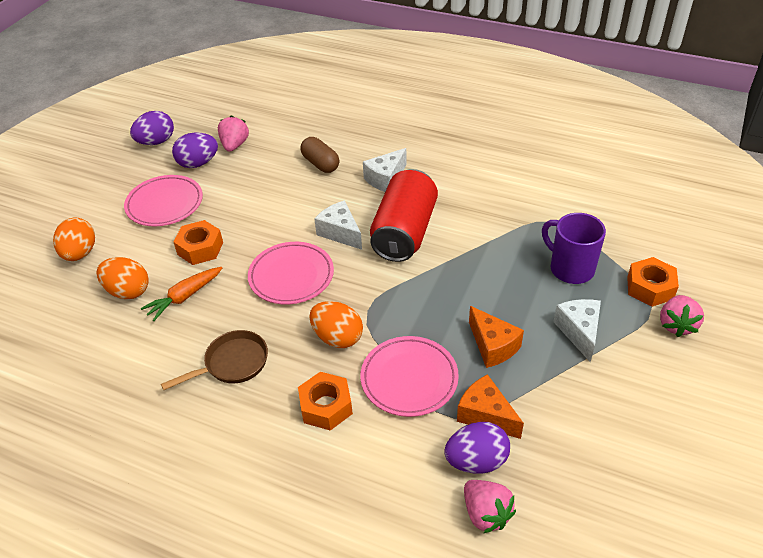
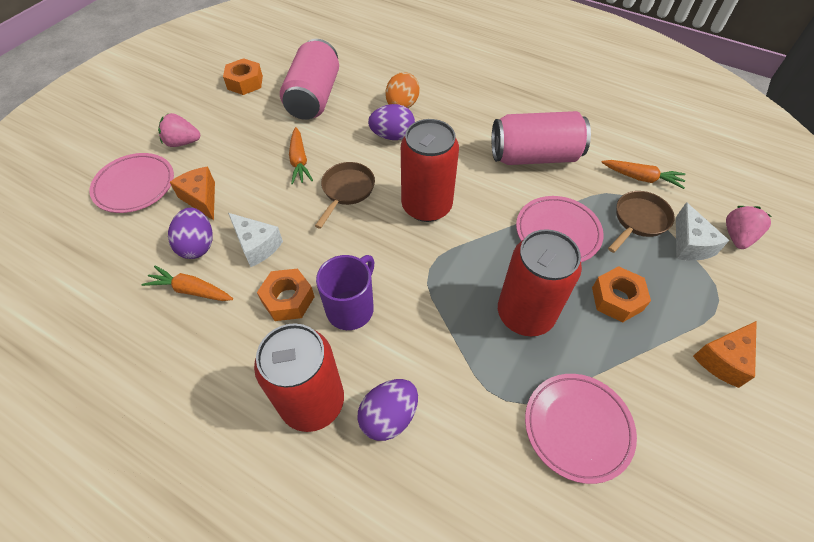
brown capsule: 1 -> 0
brown pan: 1 -> 2
orange carrot: 1 -> 3
orange egg: 3 -> 1
pink can: 0 -> 2
pink strawberry: 3 -> 2
red can: 1 -> 3
white cheese: 3 -> 2

